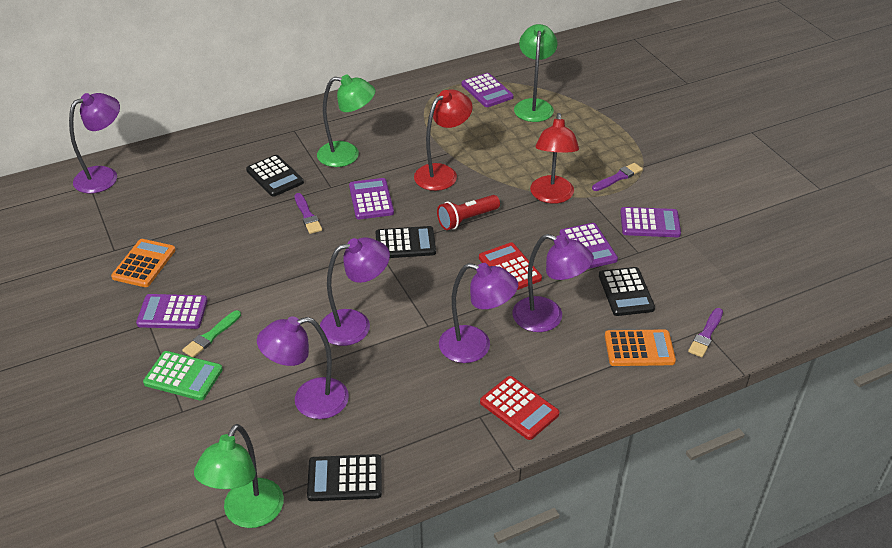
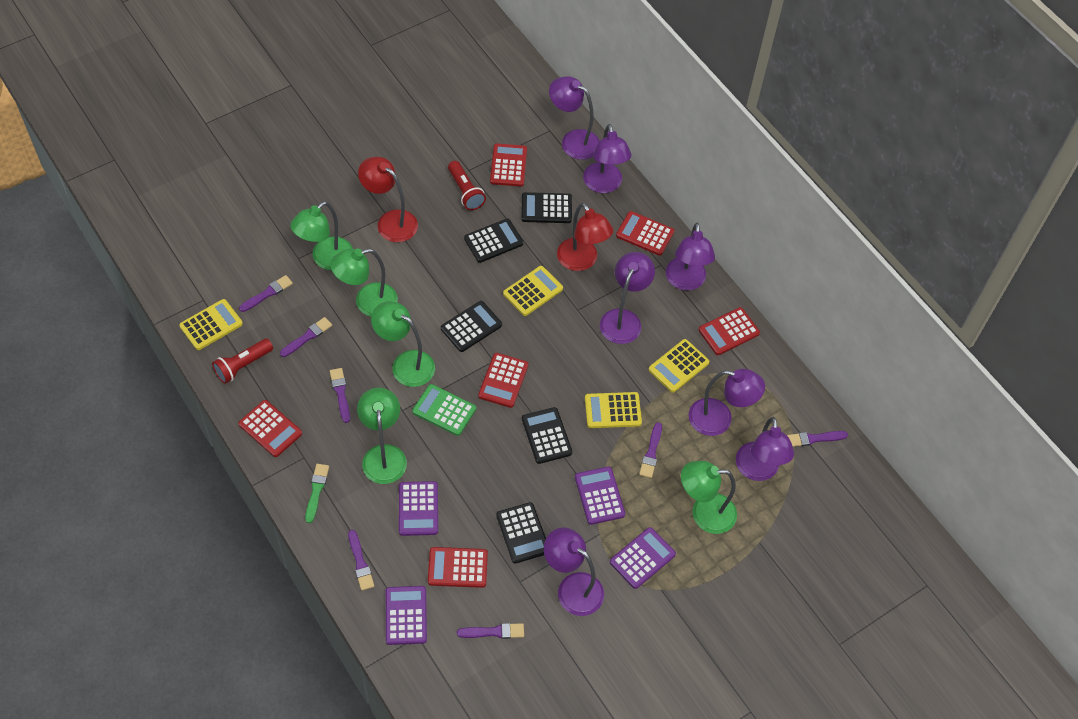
black calculator: 4 -> 5
green lamp: 3 -> 5
orange calculator: 2 -> 0
purple brush: 3 -> 7
purple calculator: 5 -> 4
purple lamp: 5 -> 7
red calculator: 2 -> 6
red flashlight: 1 -> 2
yellow calculator: 0 -> 4

